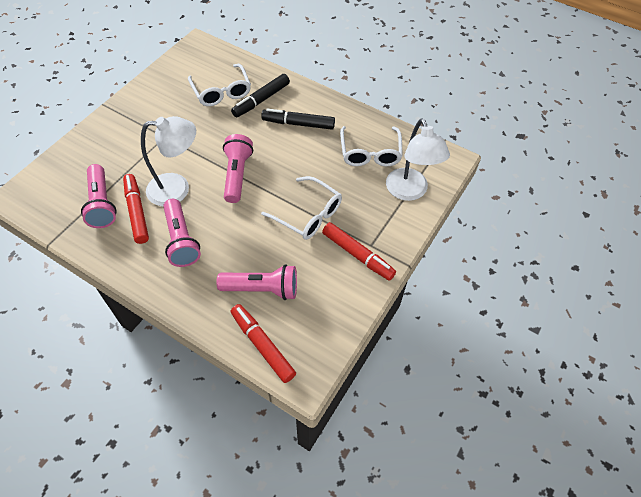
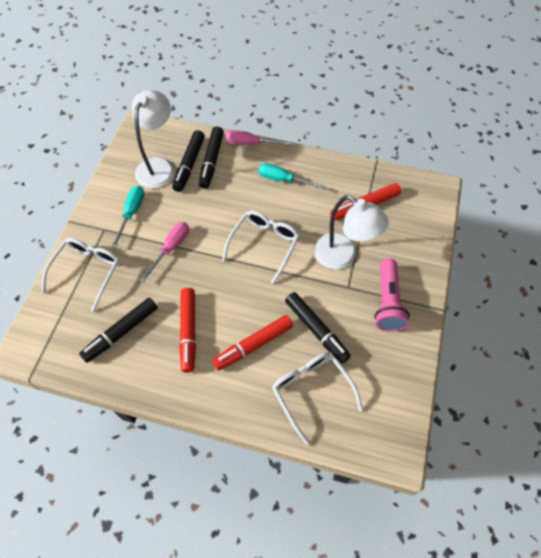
black marker: 2 -> 4
pink flashlight: 4 -> 1
pink screwdriver: 0 -> 2
turquoise screwdriver: 0 -> 2

